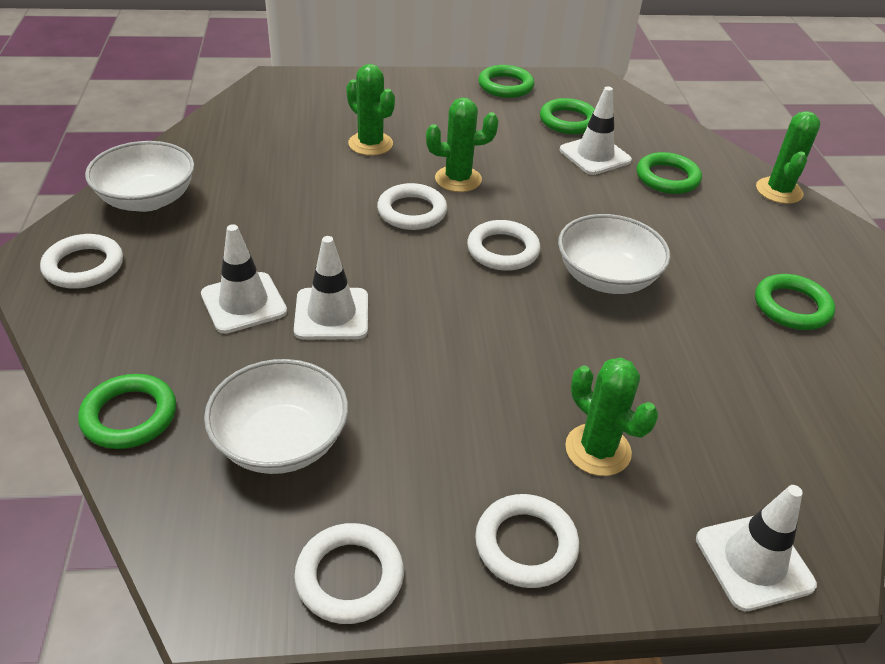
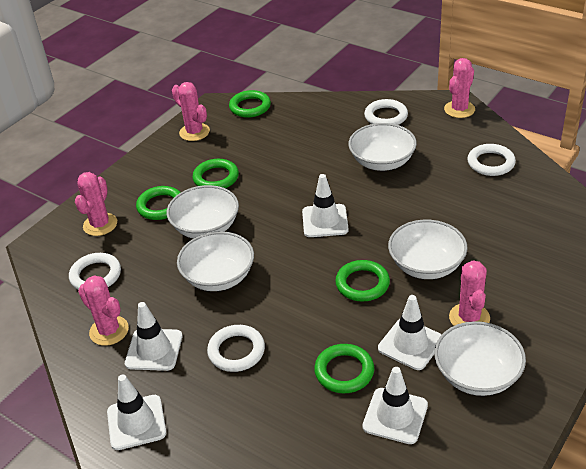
green cactus: 4 -> 0
pink cactus: 0 -> 5
white bowl: 3 -> 5
white ring: 5 -> 4
white traffic cone: 4 -> 5

